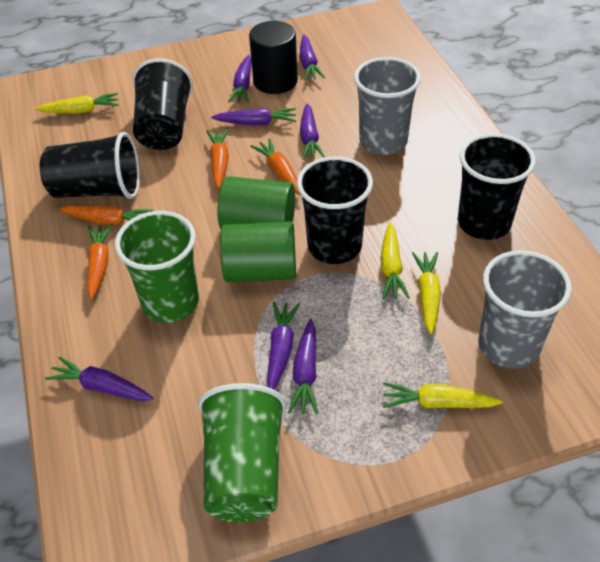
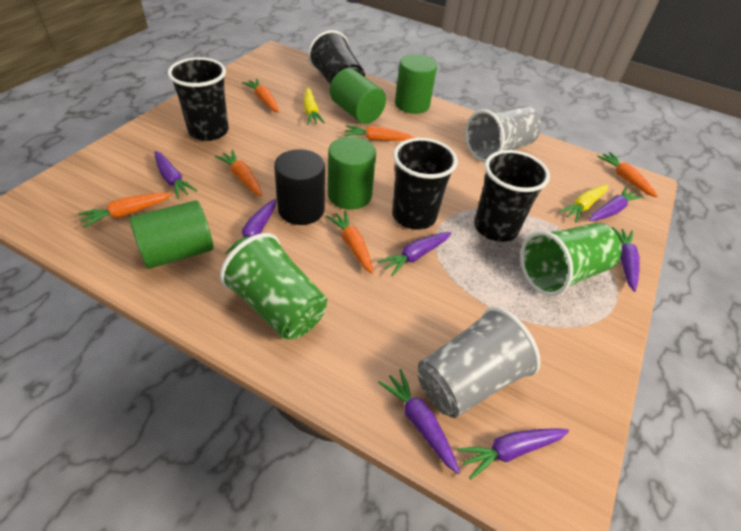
green cylinder: 2 -> 4
orange carrot: 4 -> 6
yellow carrot: 4 -> 2

